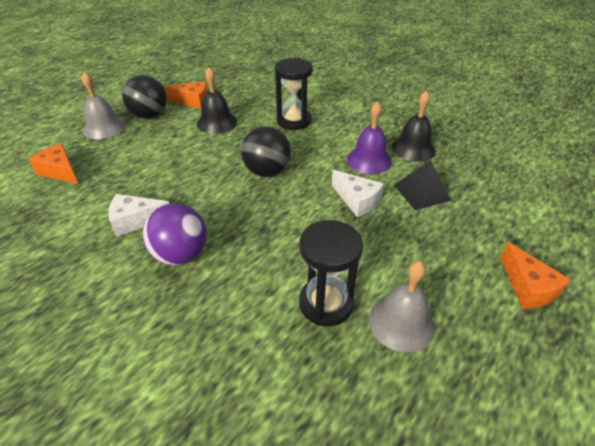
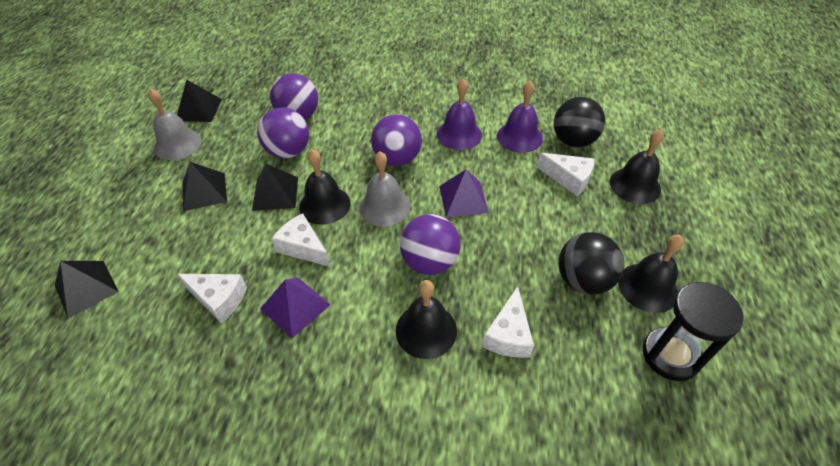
black bell: 2 -> 4
black hourglass: 2 -> 1
black pyramid: 1 -> 4
orange cheese: 3 -> 0
purple ball: 1 -> 4
purple bell: 1 -> 2
purple pyramid: 0 -> 2
white cheese: 2 -> 4

